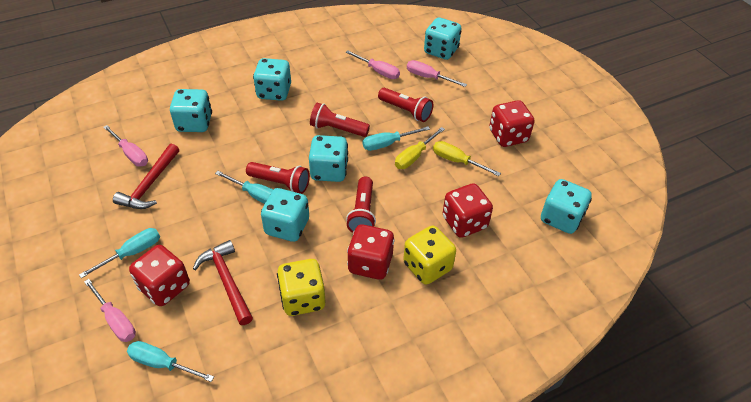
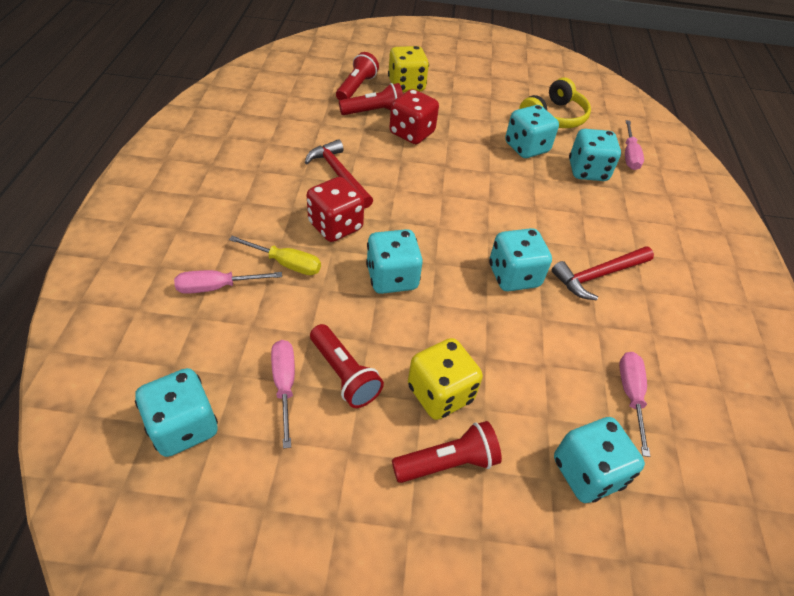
red dice: 4 -> 2
turquoise screwdriver: 4 -> 0
yellow headphones: 0 -> 1
yellow screwdriver: 2 -> 1

